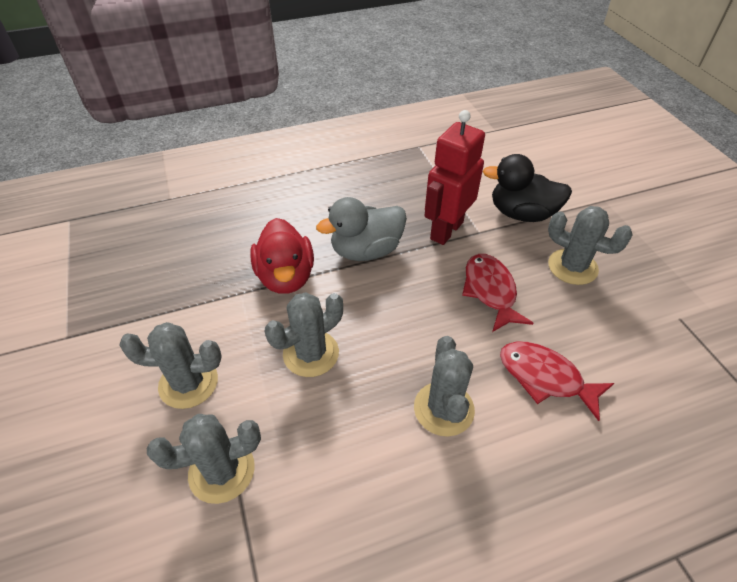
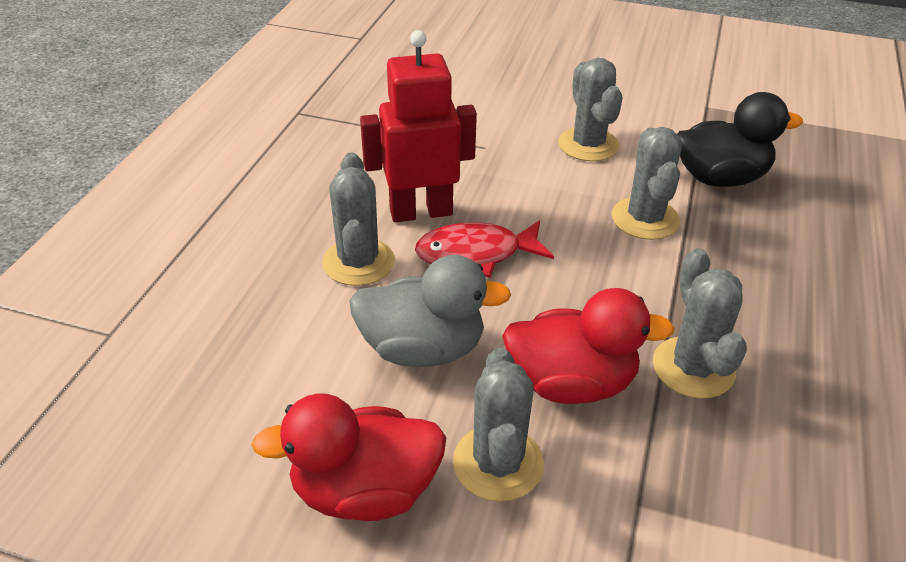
red duck: 1 -> 2
red fish: 2 -> 1

